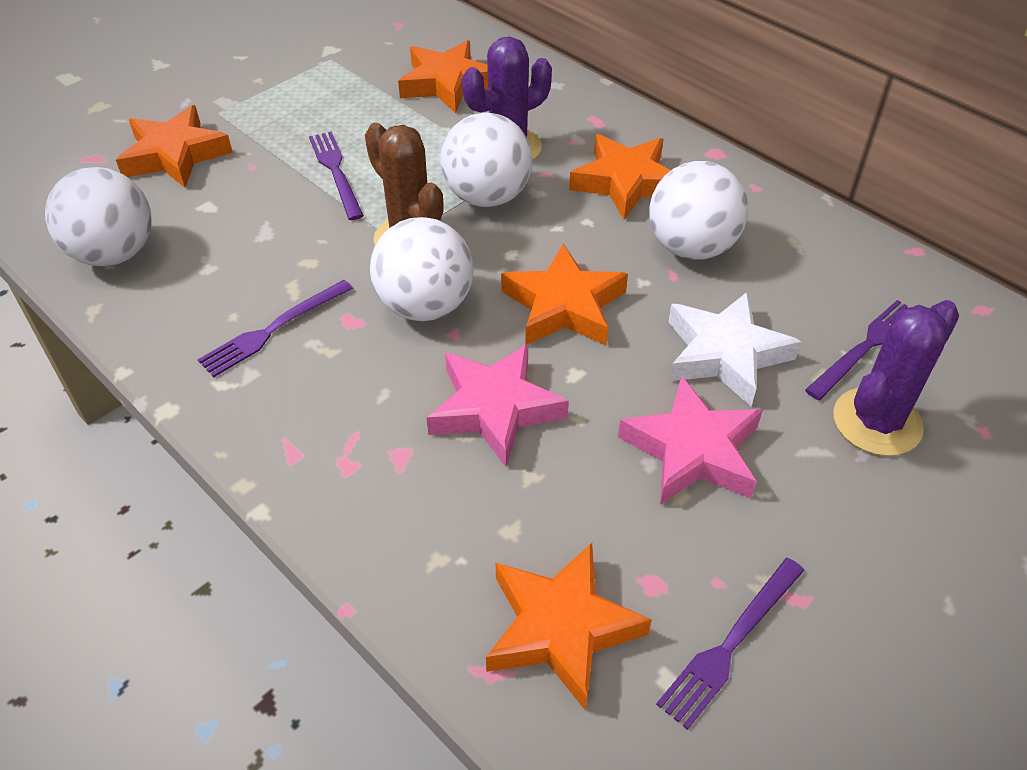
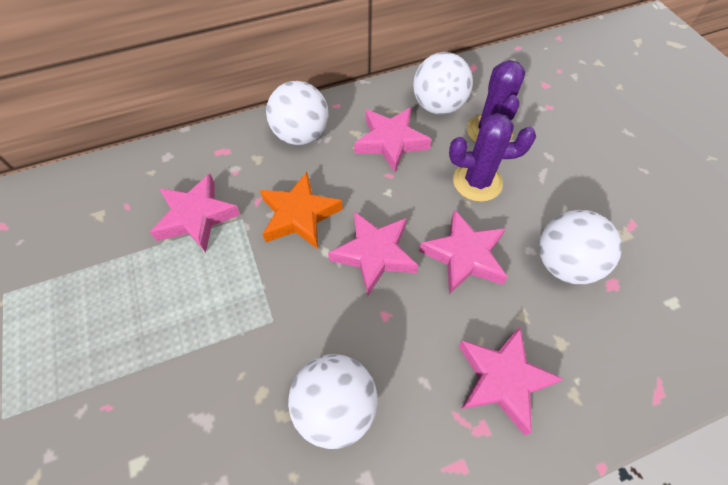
brown cactus: 1 -> 0
orange star: 5 -> 1
pink star: 2 -> 5
purple fork: 4 -> 0
white star: 1 -> 0

